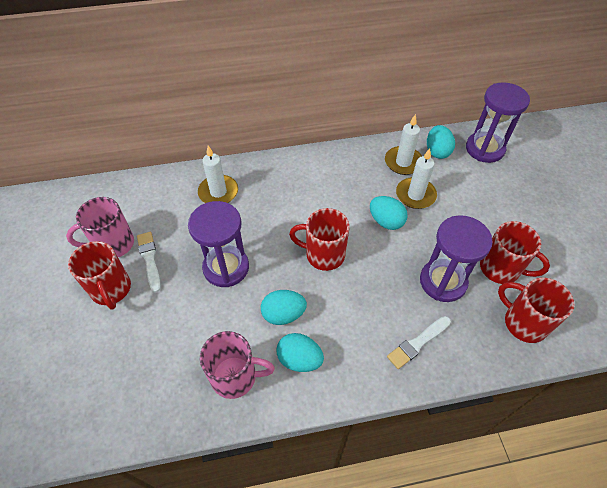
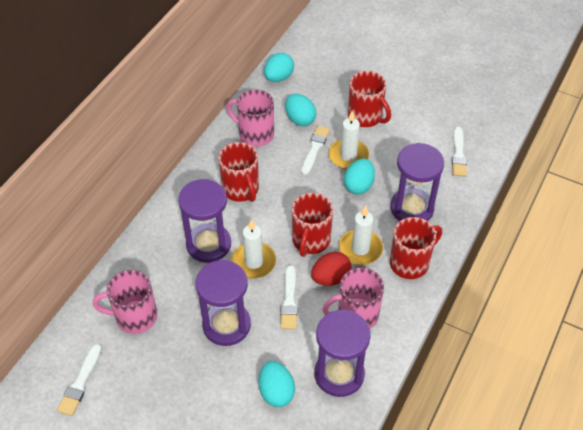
pink mug: 2 -> 3
purple hourglass: 3 -> 4
red egg: 0 -> 1
white brush: 2 -> 4

